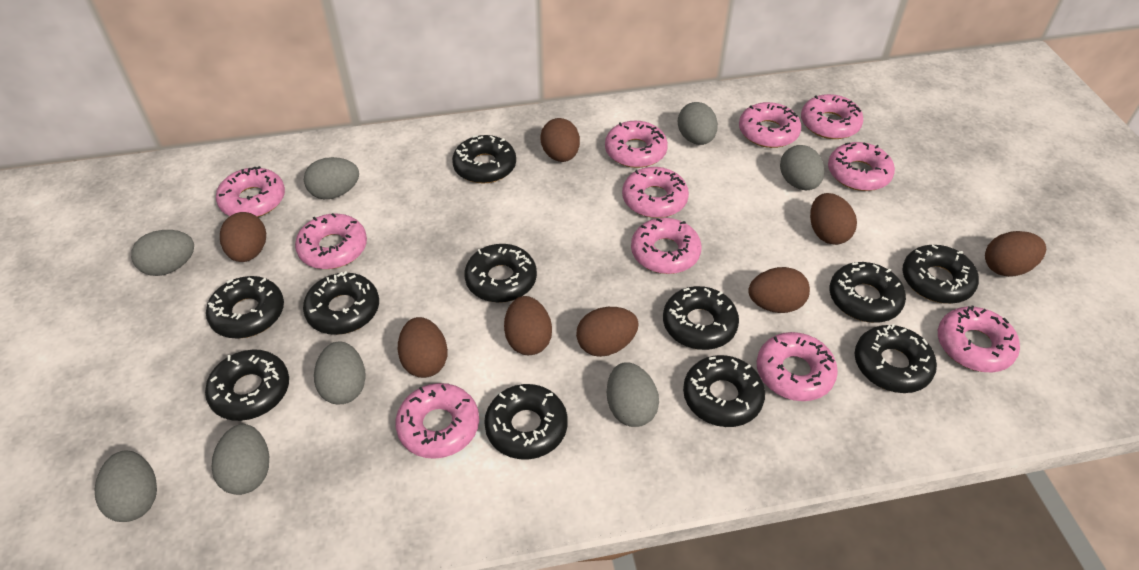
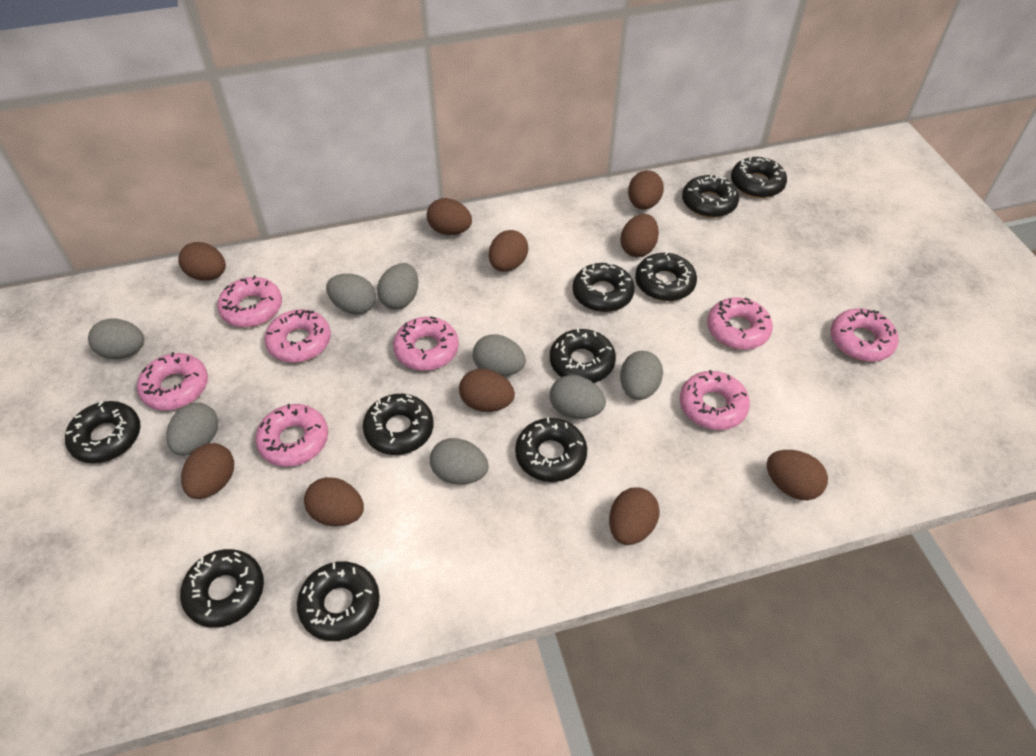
black donut: 11 -> 10
brown egg: 8 -> 10
pink donut: 11 -> 8

